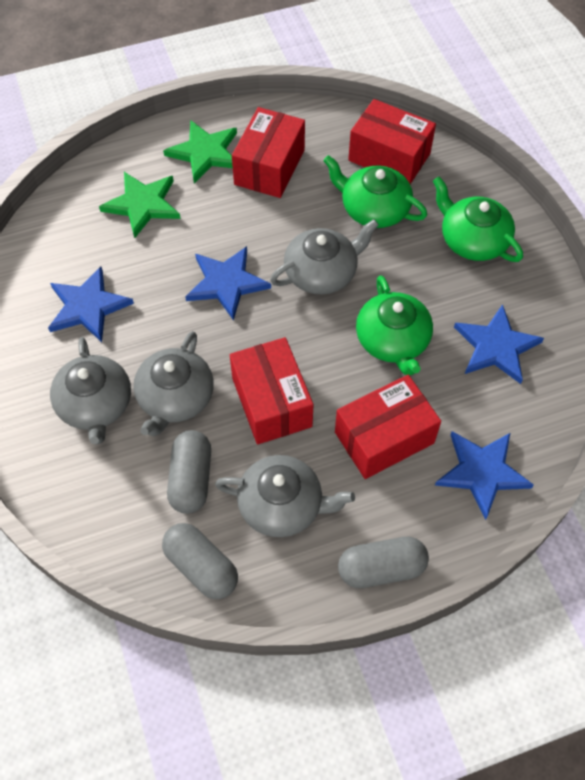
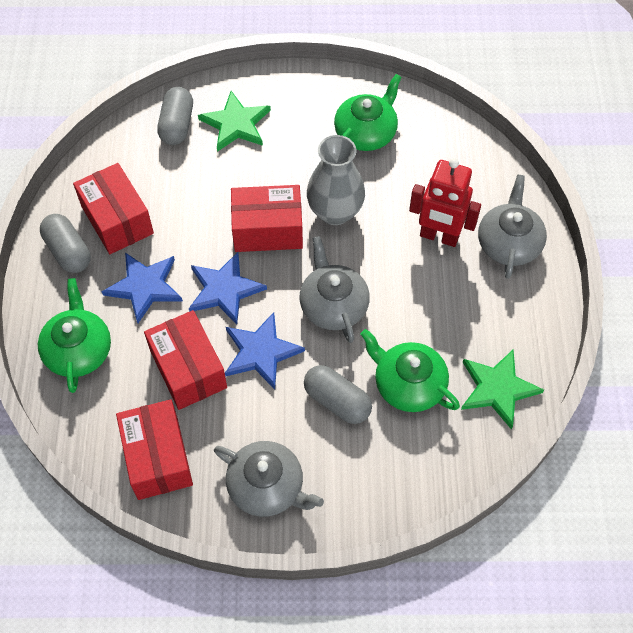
blue star: 4 -> 3
grey teapot: 4 -> 3
grey vase: 0 -> 1
red robot: 0 -> 1

